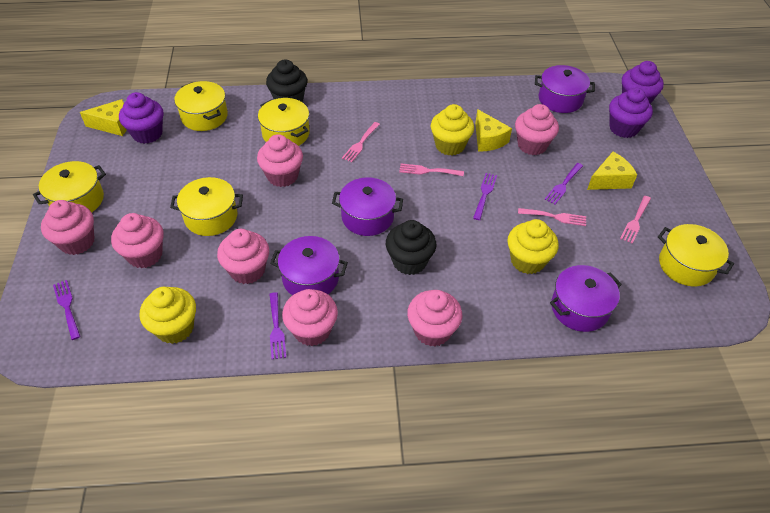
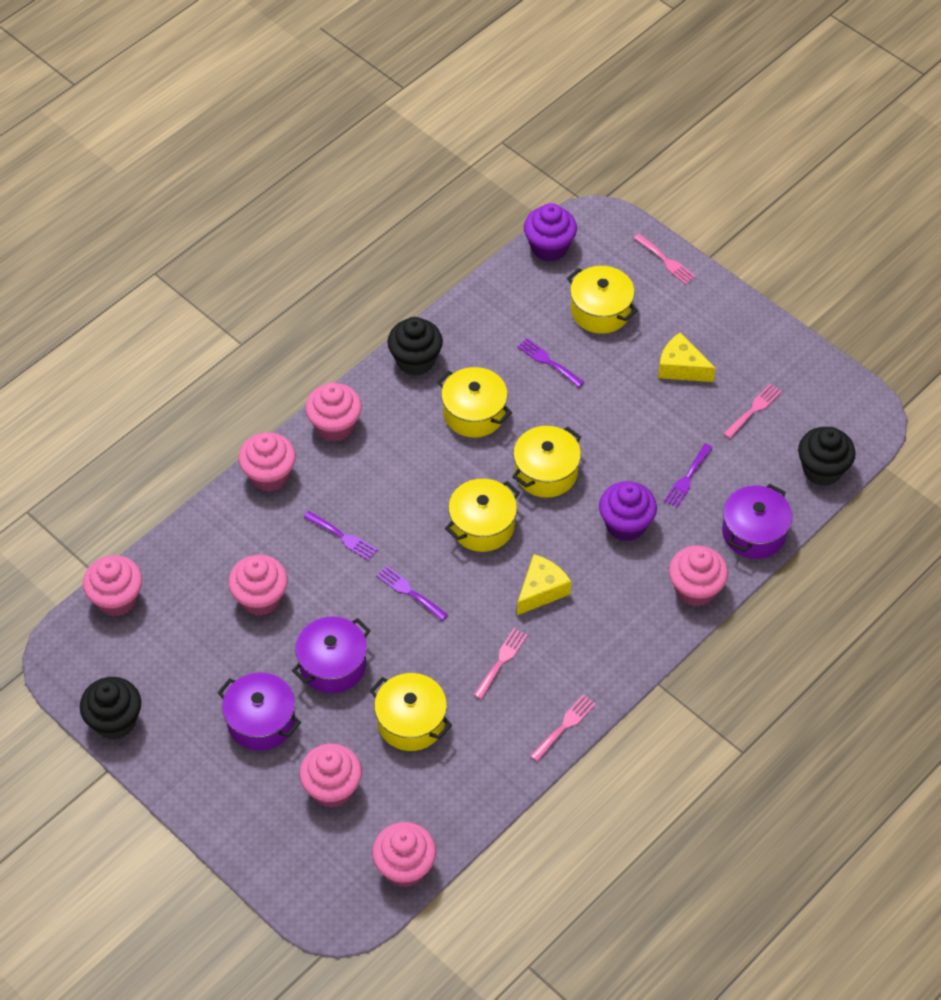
black cupcake: 2 -> 3
purple cupcake: 3 -> 2
purple pot: 4 -> 3
yellow cheese: 3 -> 2
yellow cupcake: 3 -> 0

